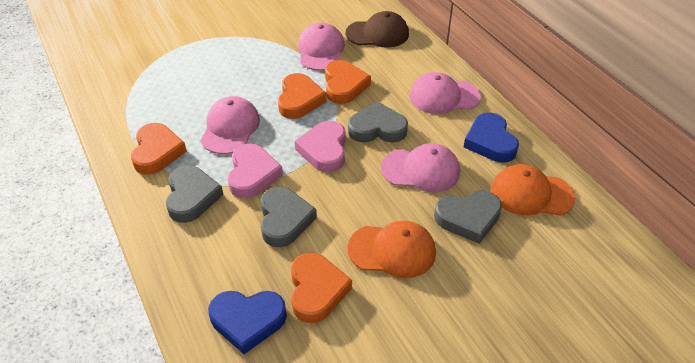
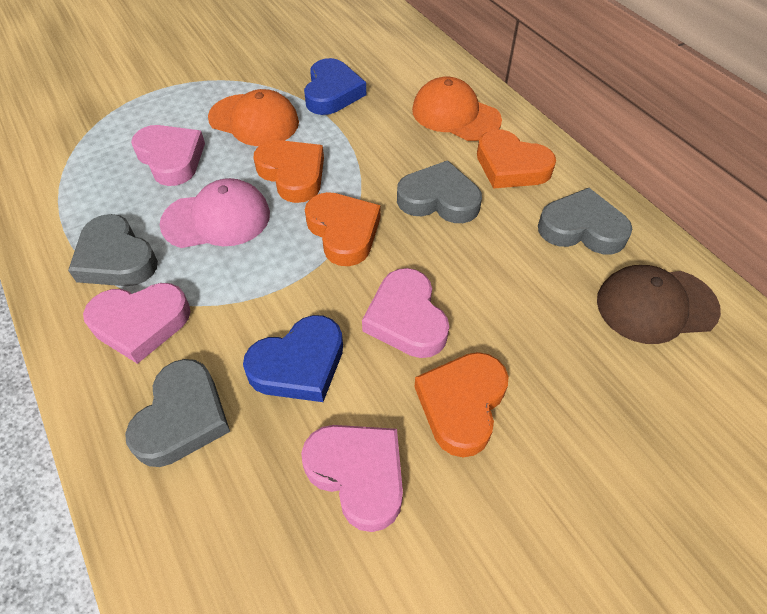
pink cap: 4 -> 1
pink heart: 2 -> 4

